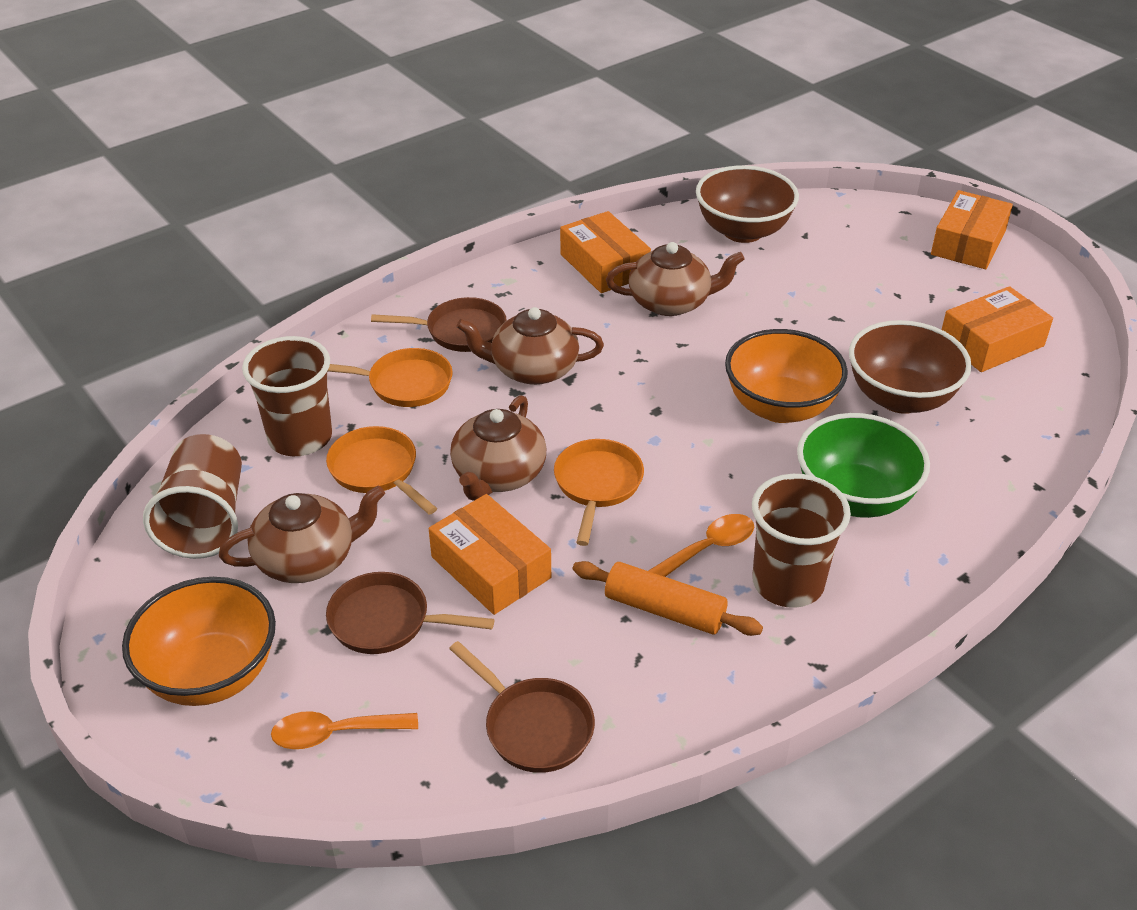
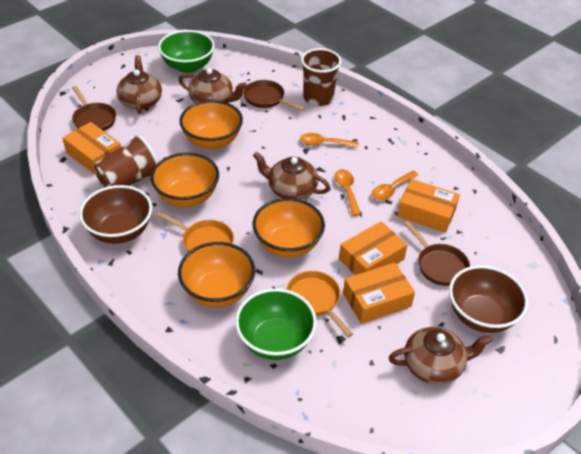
brown cup: 3 -> 2
green bowl: 1 -> 2
orange bowl: 2 -> 4
orange pan: 3 -> 2
orange rolling pin: 1 -> 0
orange spoon: 2 -> 3

